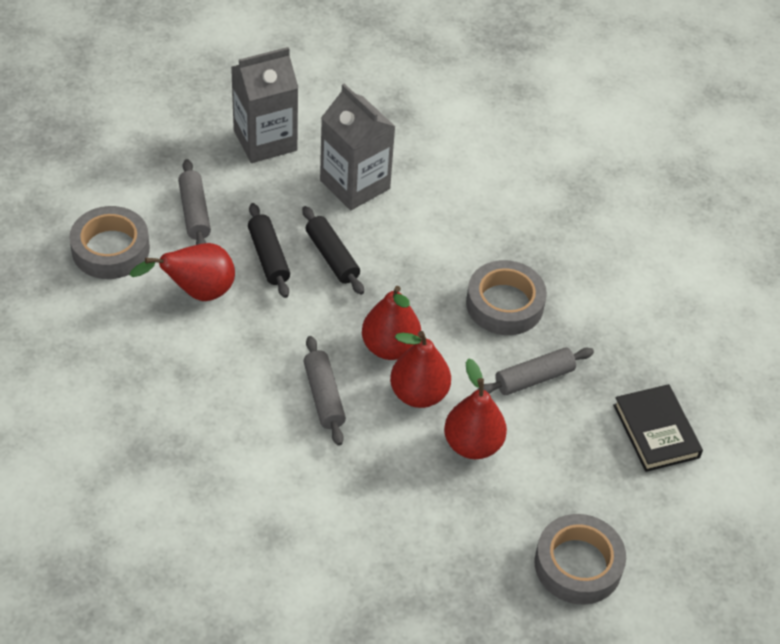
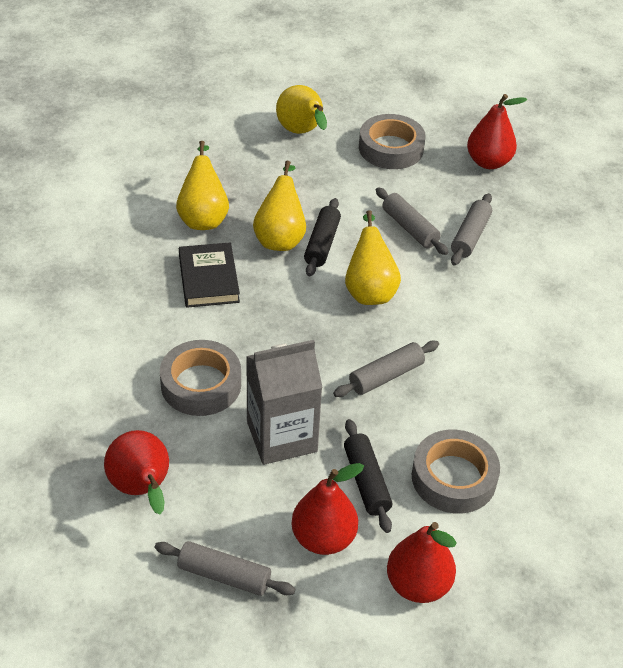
grey carton: 2 -> 1
grey rolling pin: 3 -> 4
yellow pear: 0 -> 4

